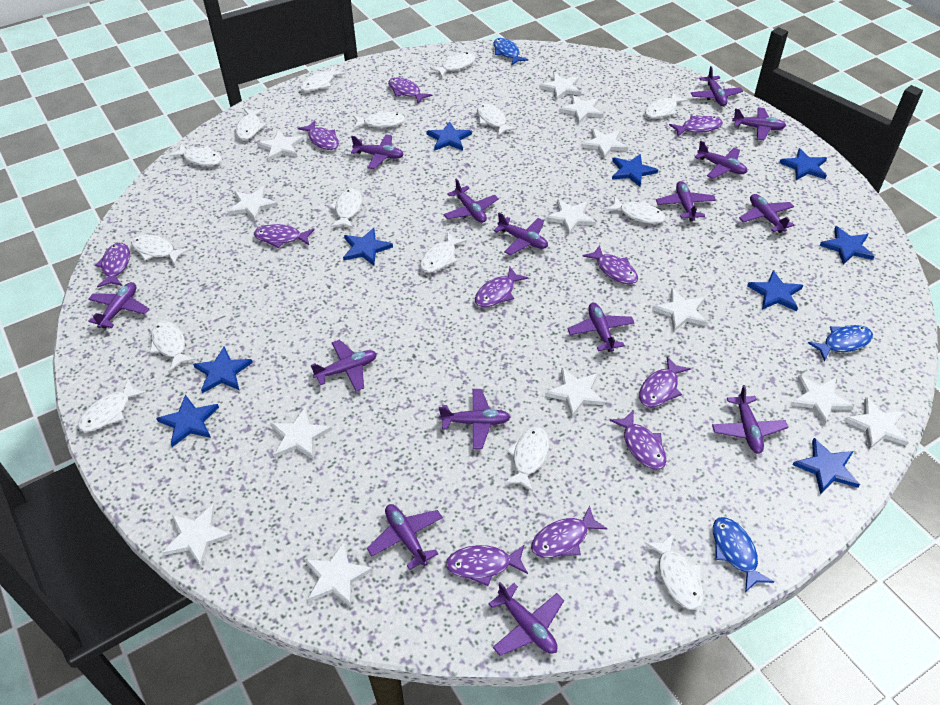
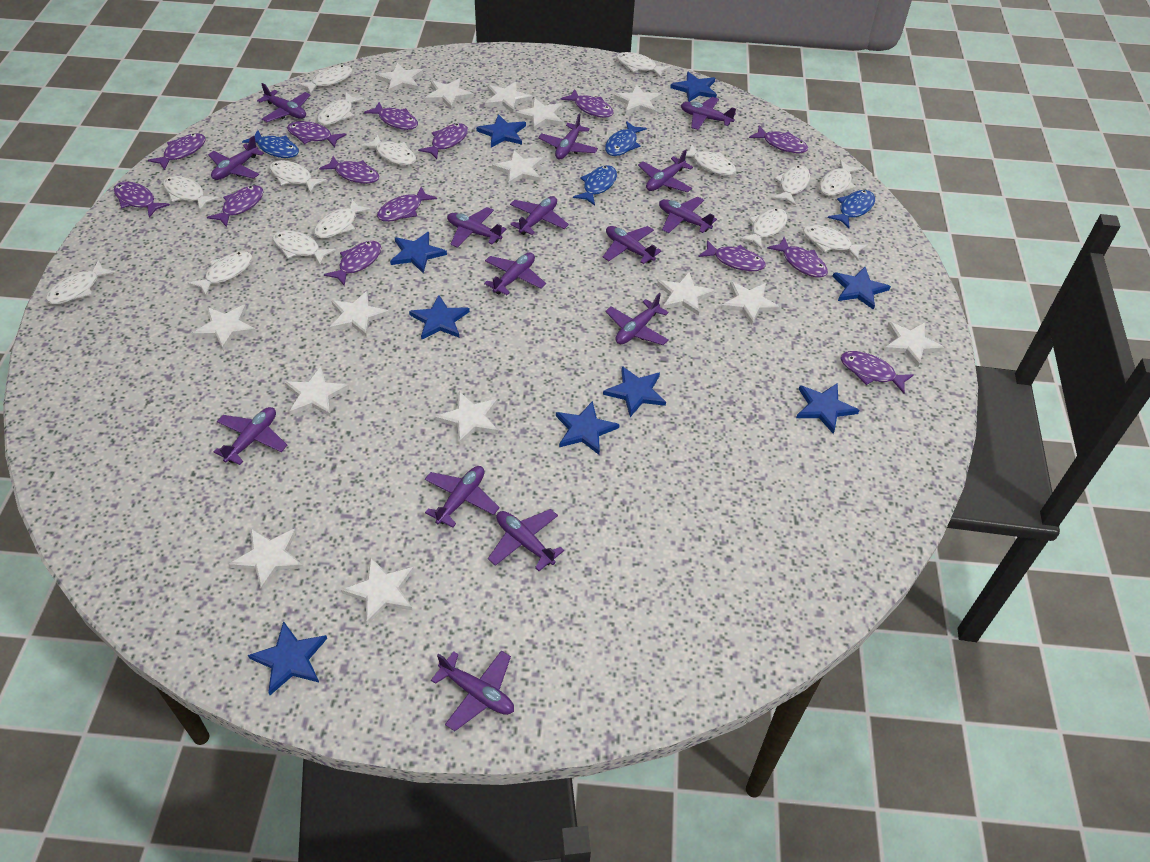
blue fish: 3 -> 4
purple fish: 11 -> 14
white star: 13 -> 15

